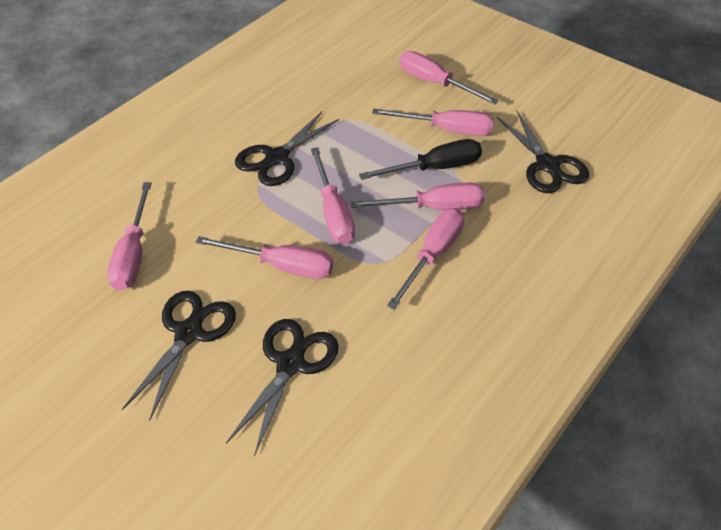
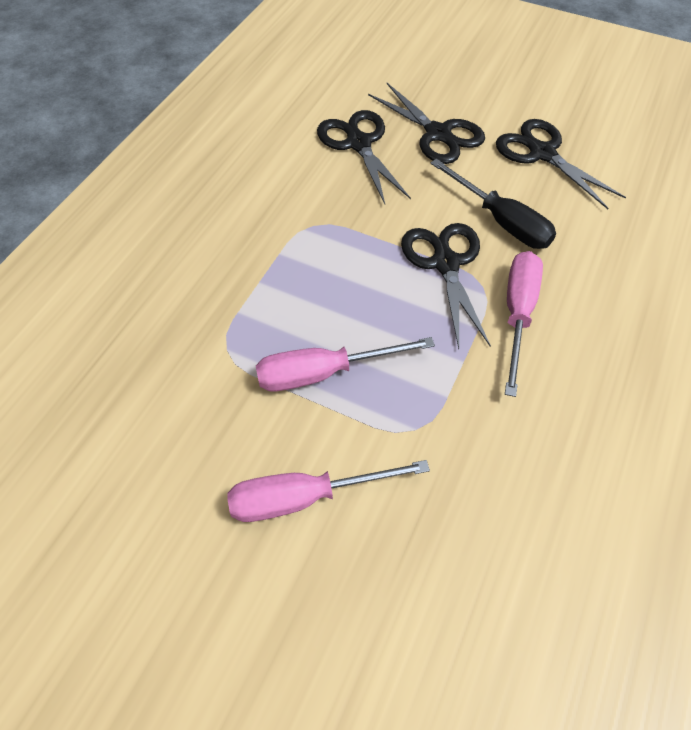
pink screwdriver: 7 -> 3

